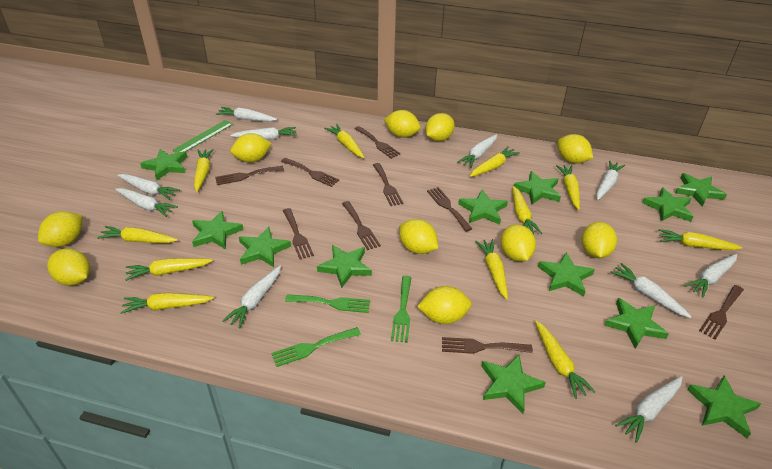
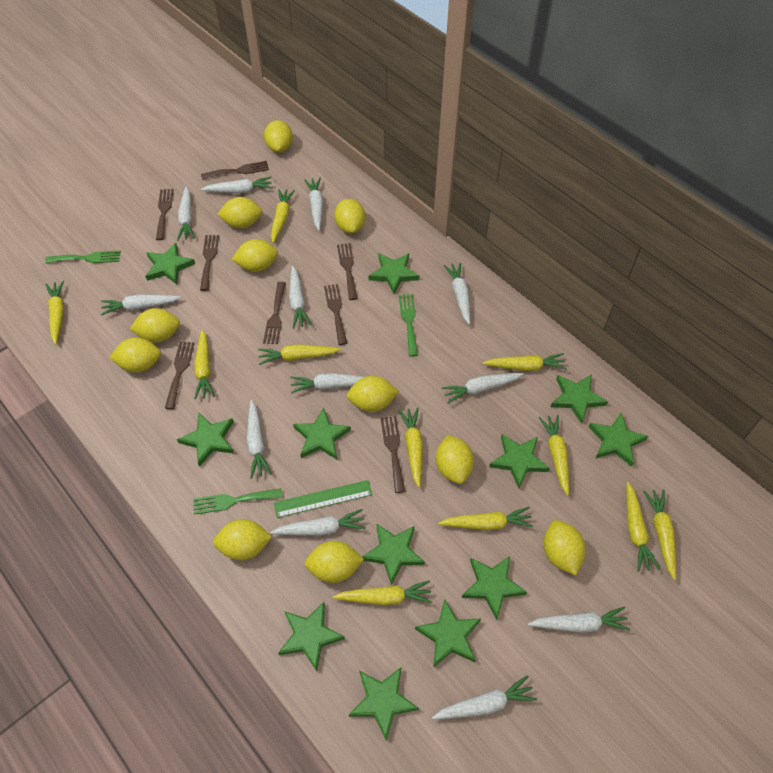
brown fork: 9 -> 8
white carrot: 10 -> 12
yellow lemon: 10 -> 11

